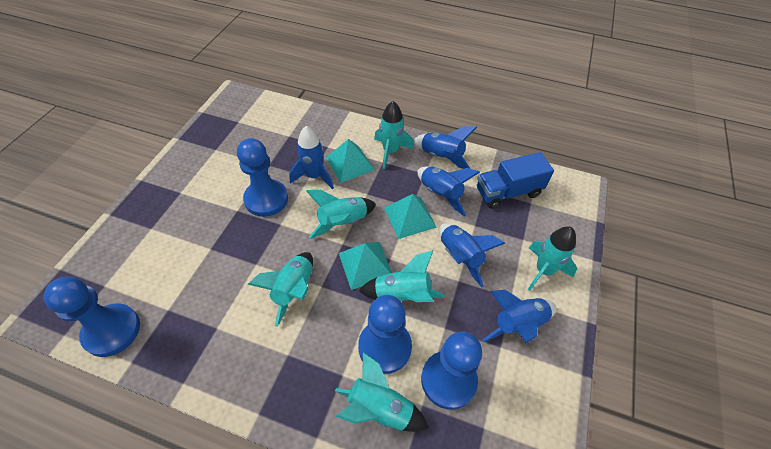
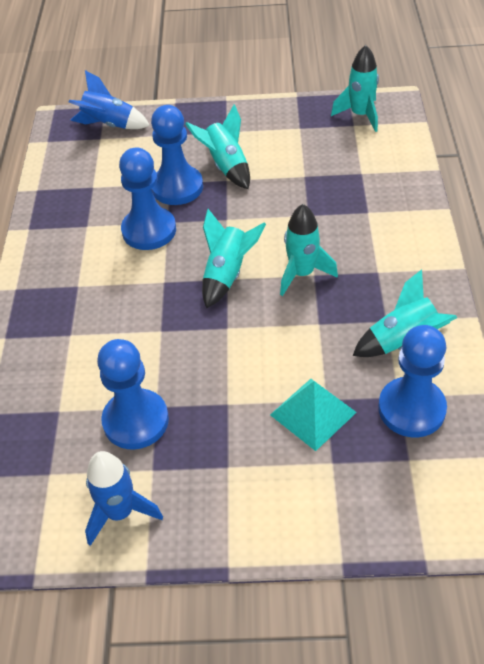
blue rocket: 5 -> 2
blue truck: 1 -> 0
turquoise pyramid: 3 -> 1
turquoise rocket: 6 -> 5

